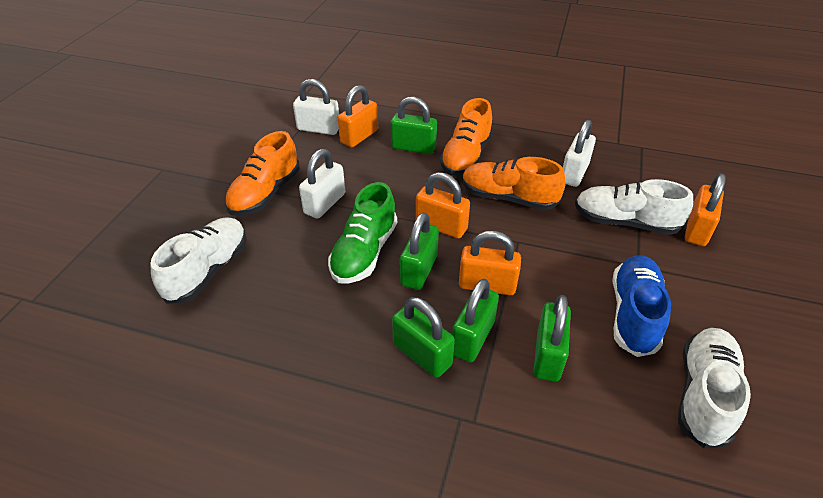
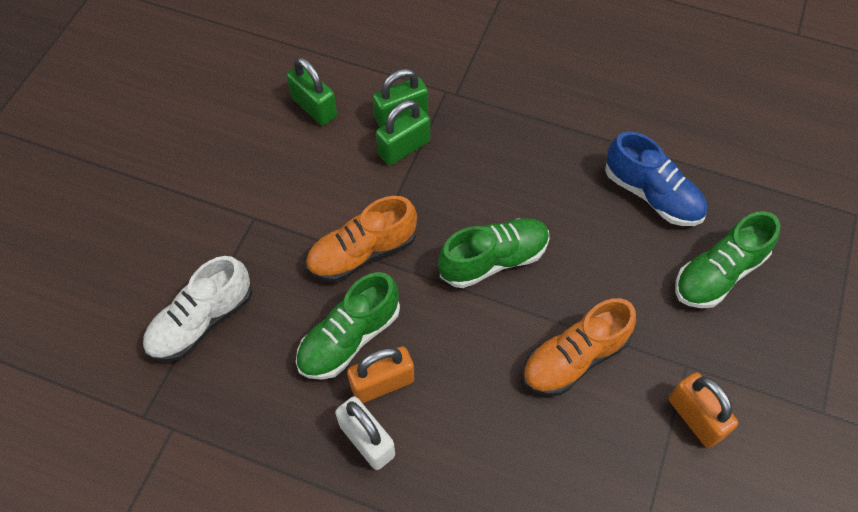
green padlock: 5 -> 3
green shoe: 1 -> 3
orange padlock: 4 -> 2
orange shoe: 3 -> 2
white padlock: 3 -> 1
white shoe: 3 -> 1

